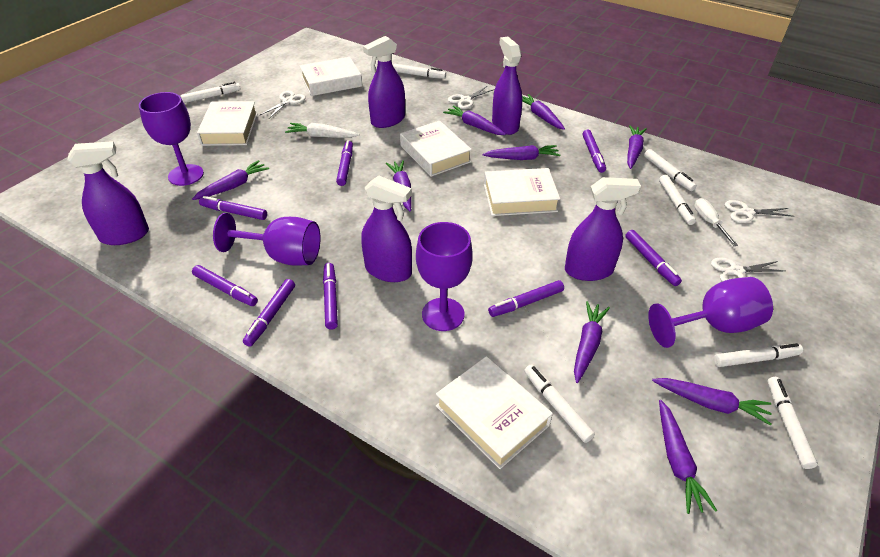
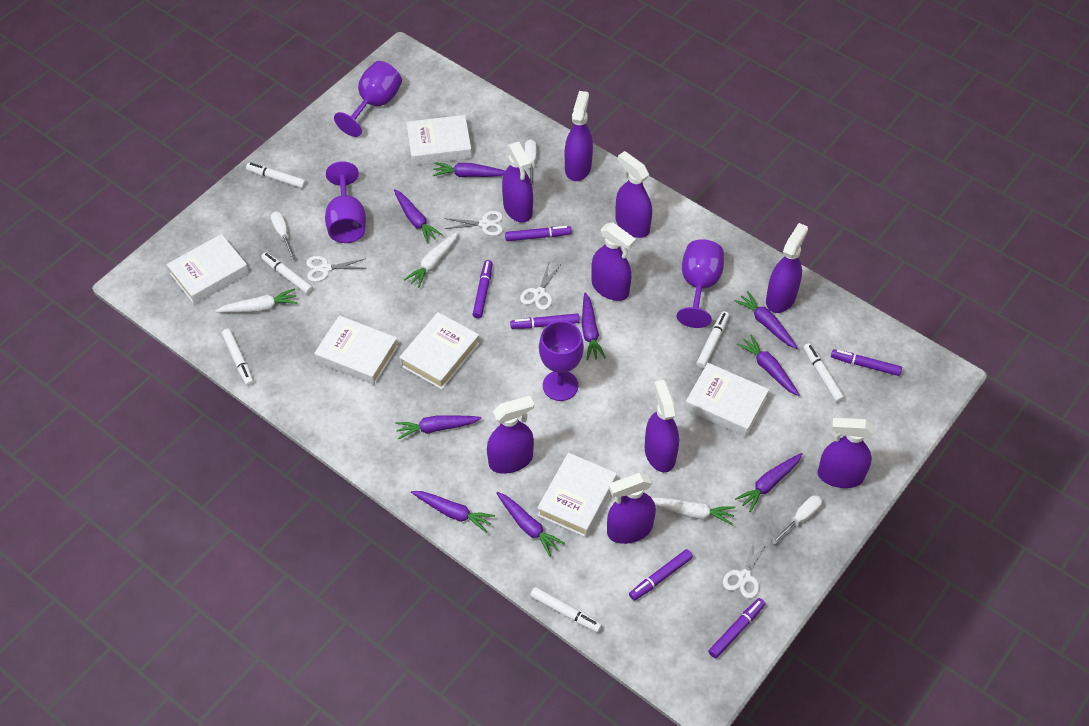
purple marker: 8 -> 6
purple spray bottle: 5 -> 9
white book: 5 -> 6
white carrot: 1 -> 3
white marker: 7 -> 6
white screwdriver: 1 -> 3

